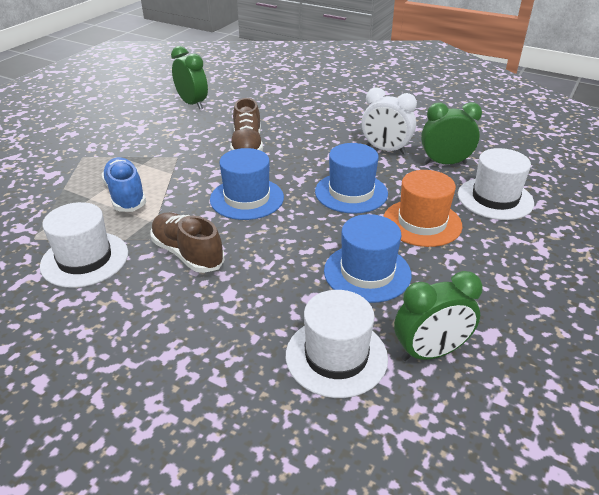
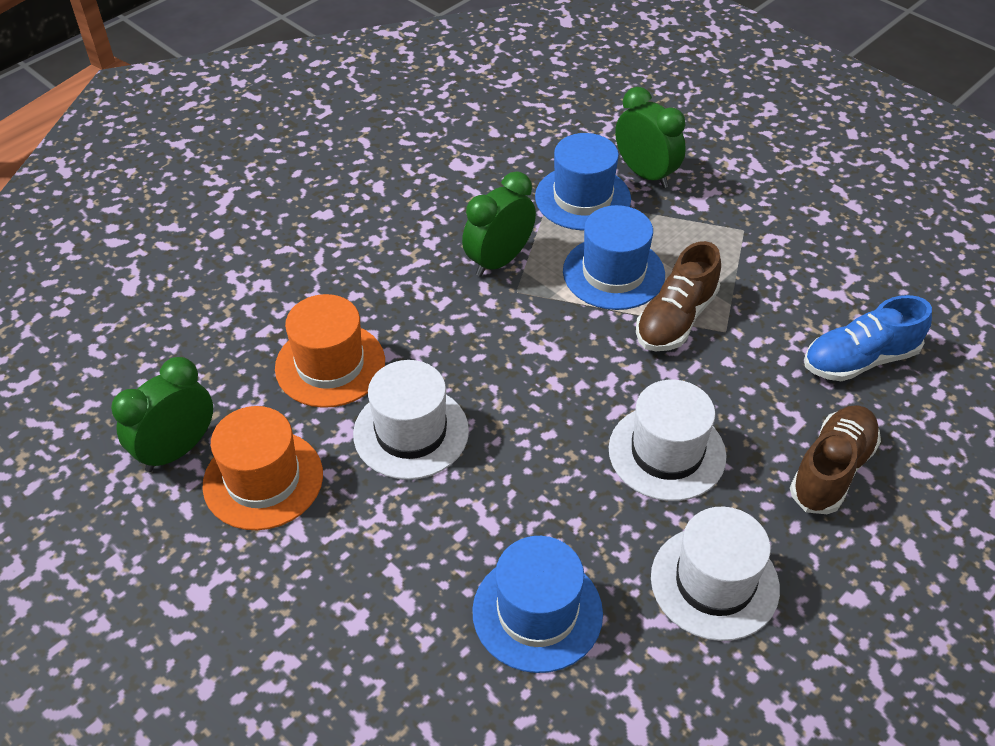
orange hat: 1 -> 2
white clock: 1 -> 0

